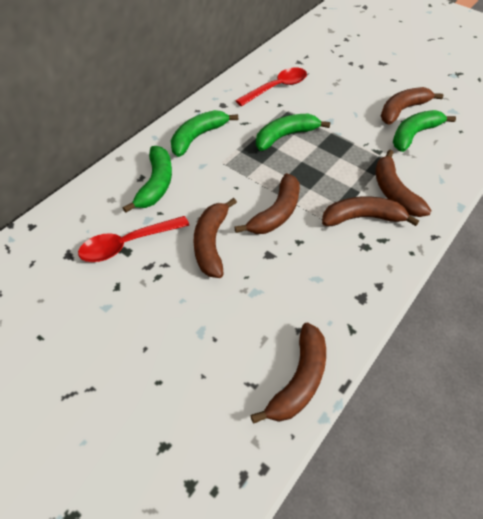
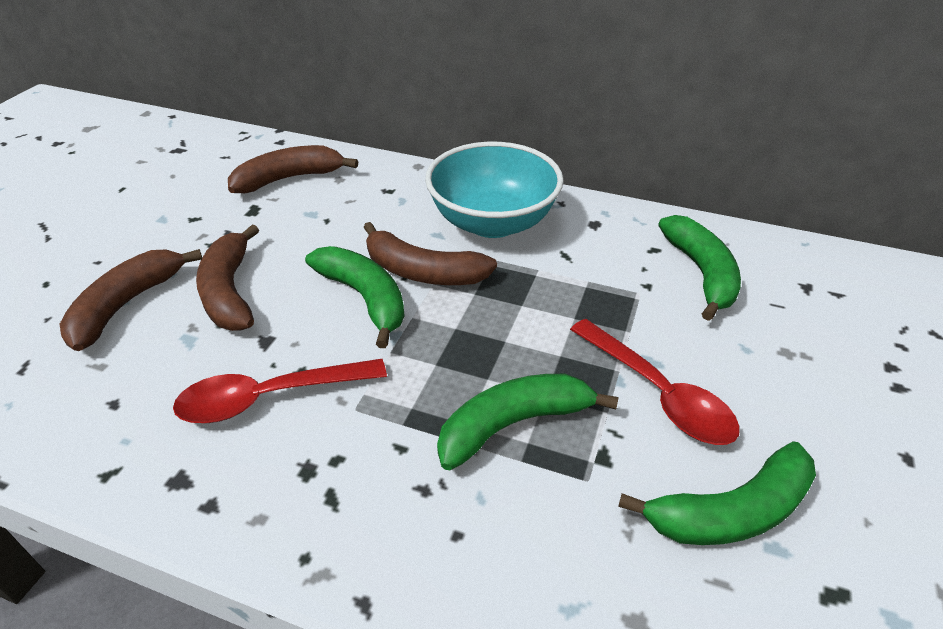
brown banana: 6 -> 4
turquoise bowl: 0 -> 1

